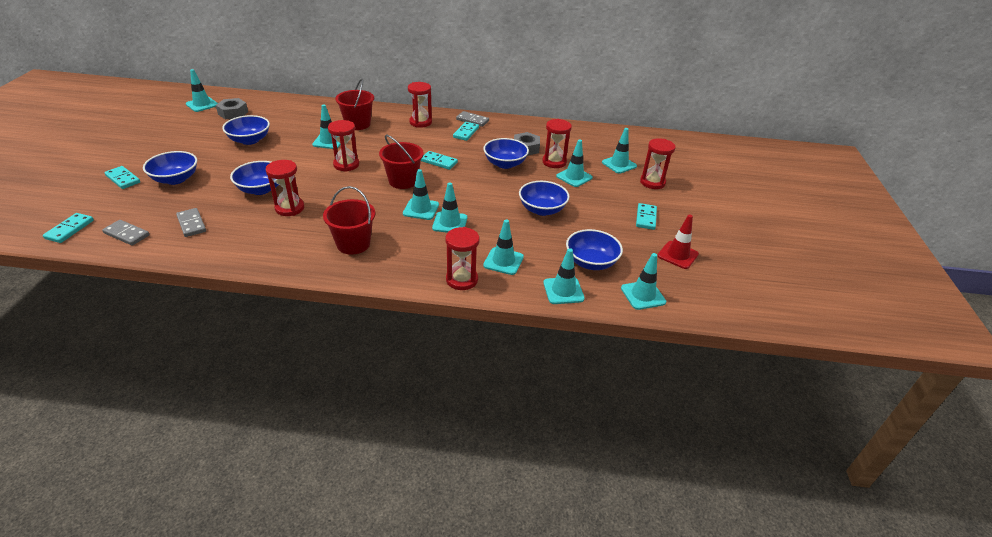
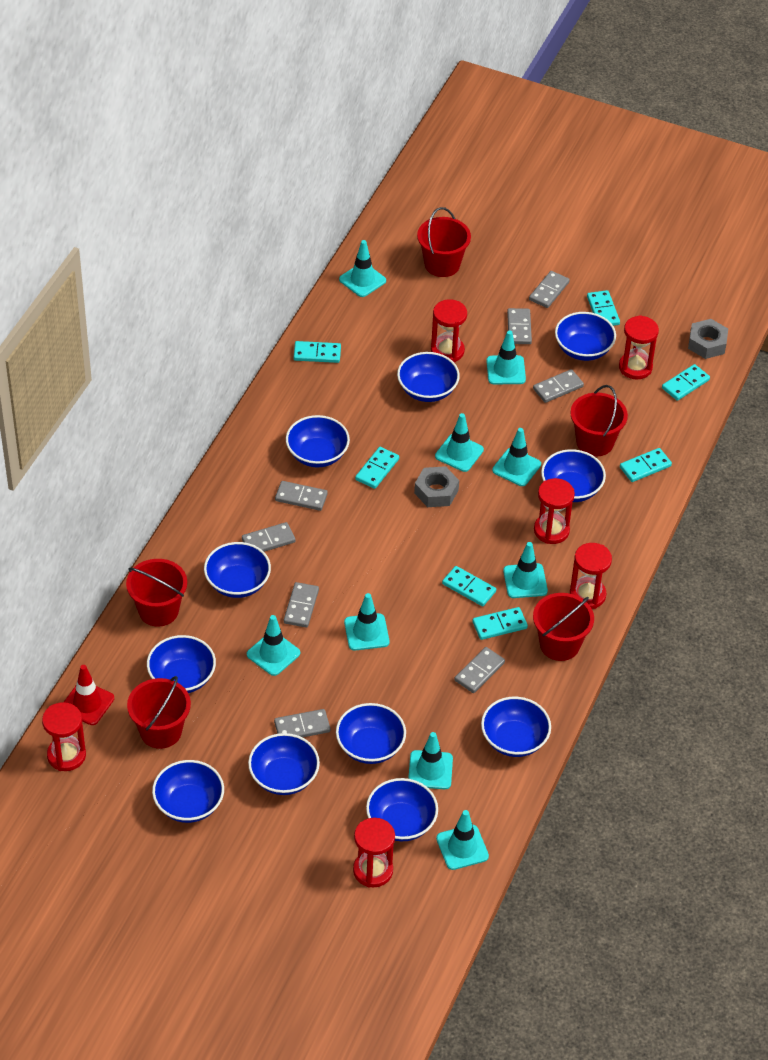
blue bowl: 6 -> 11
grey domino: 3 -> 8
red bucket: 3 -> 5
turquoise domino: 5 -> 7

